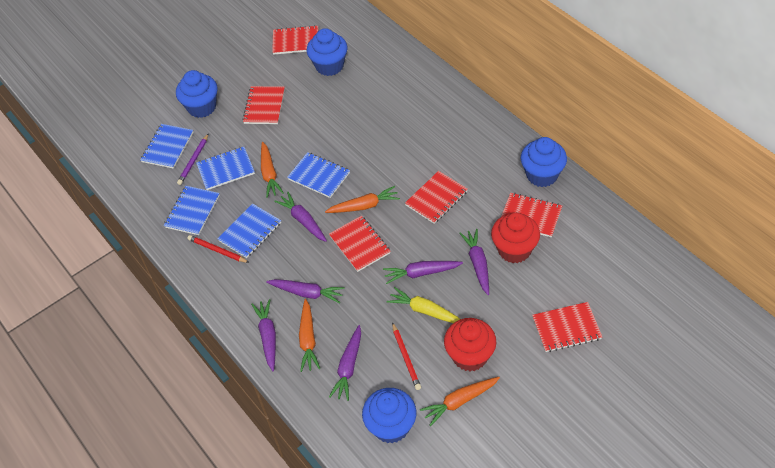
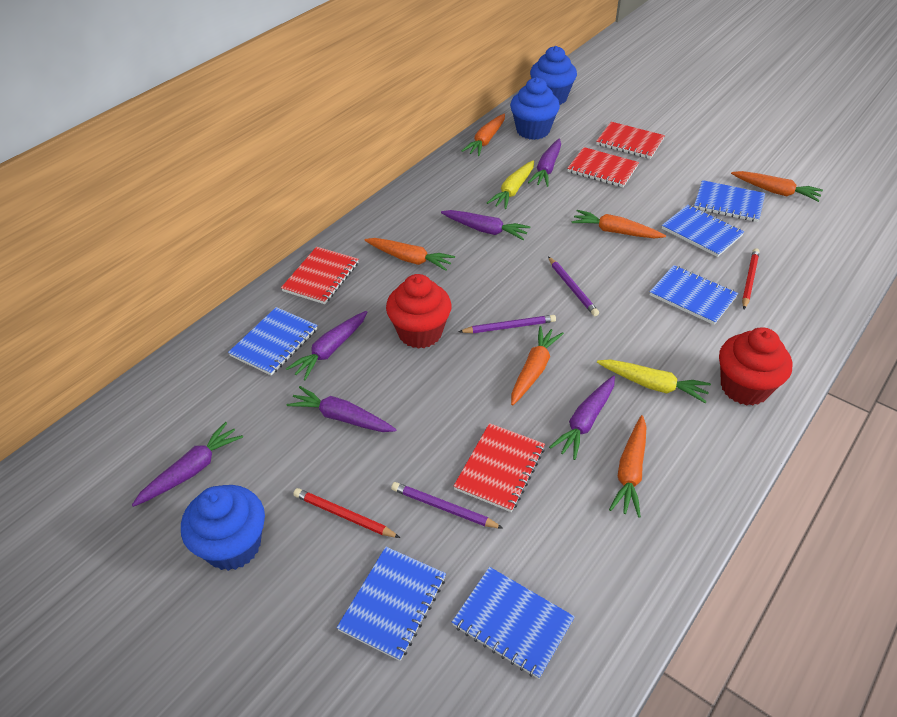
blue cupcake: 4 -> 3
blue notebook: 5 -> 6
orange carrot: 4 -> 6
purple pencil: 1 -> 3
red notebook: 6 -> 4
yellow carrot: 1 -> 2

